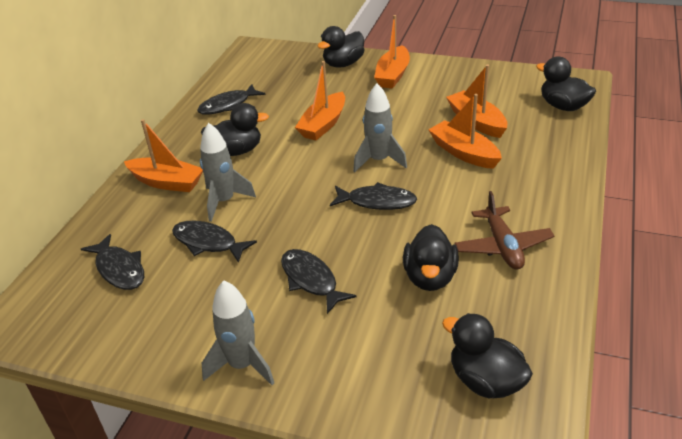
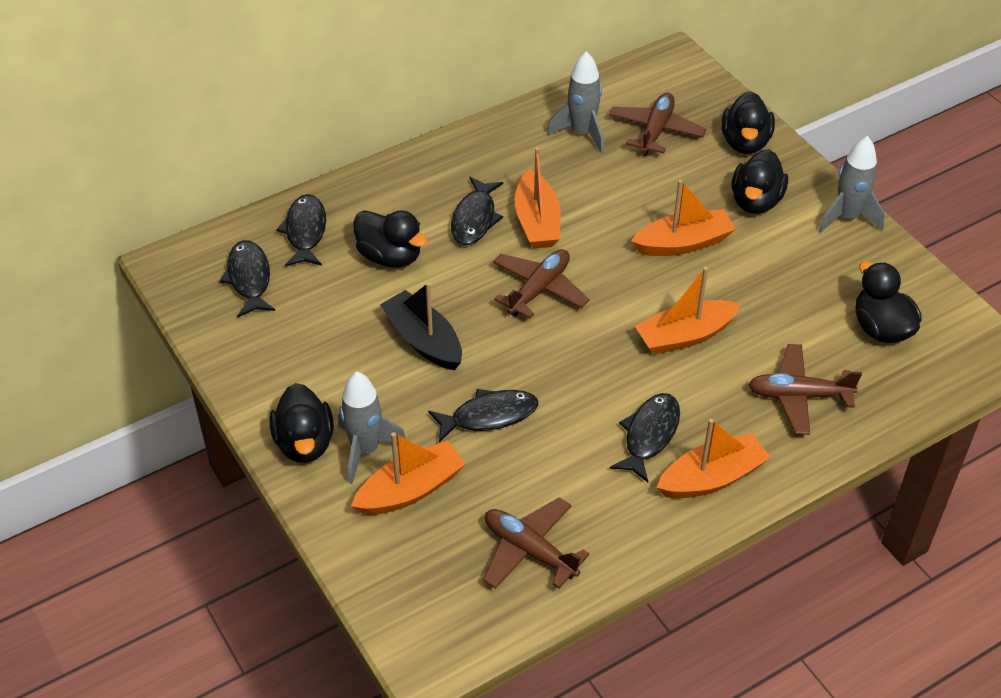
black boat: 0 -> 1
brown plane: 1 -> 4

